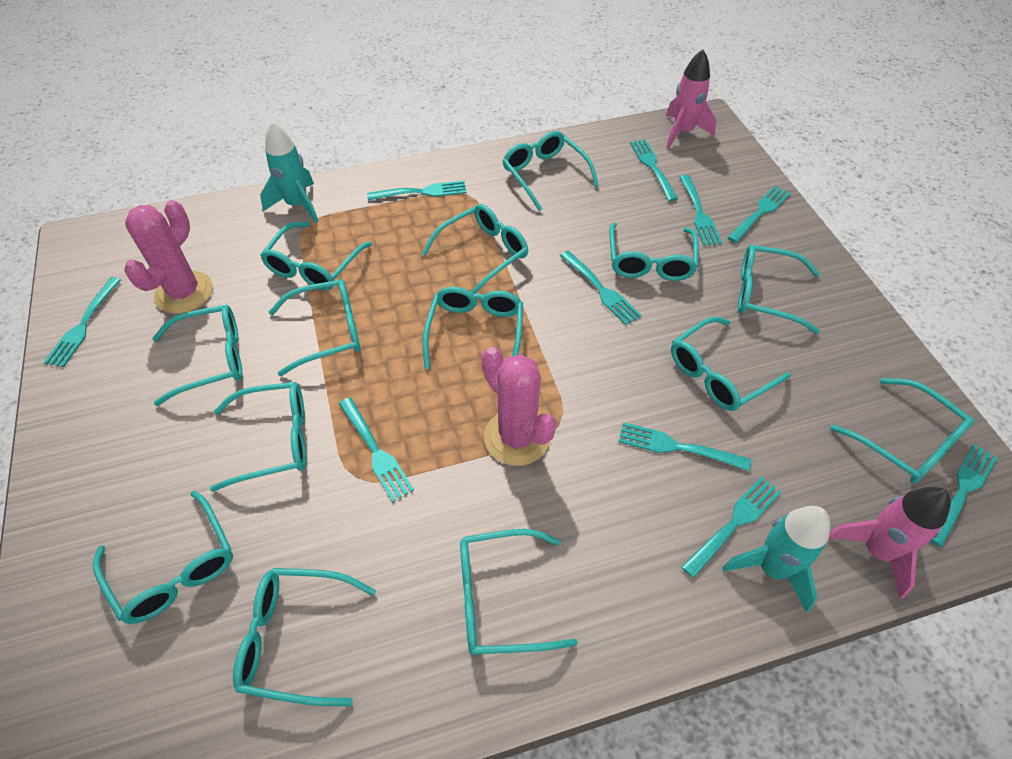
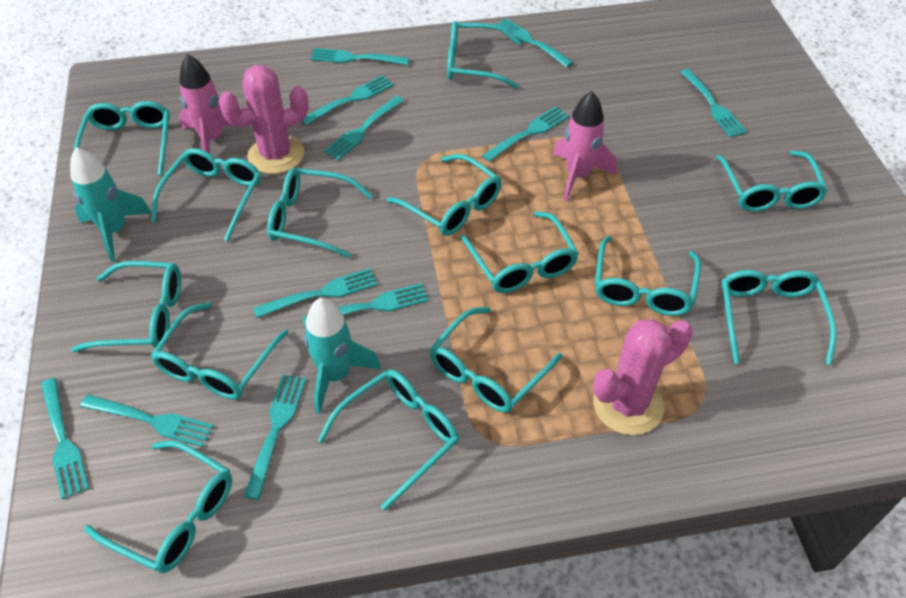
turquoise fork: 10 -> 11

